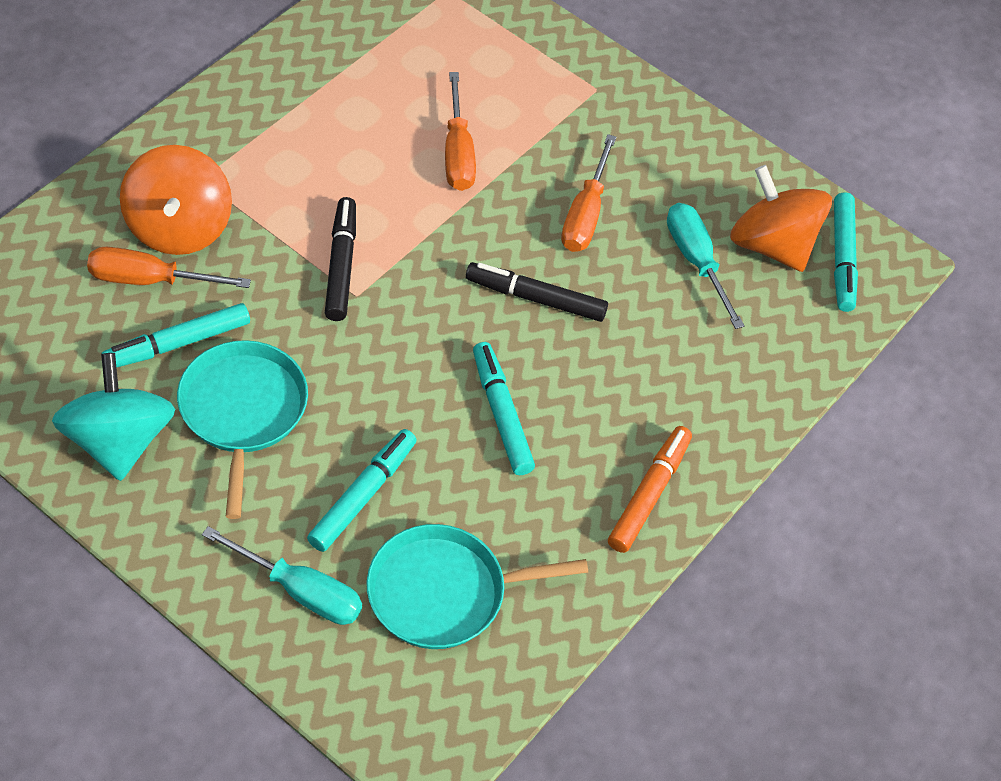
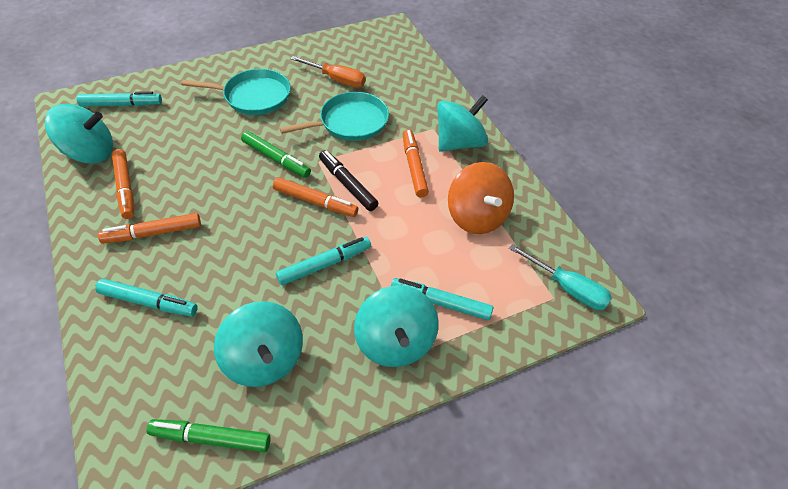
black marker: 2 -> 1
green marker: 0 -> 2
orange marker: 1 -> 4
orange screwdriver: 3 -> 1
orange spinning top: 2 -> 1
turquoise screwdriver: 2 -> 1
turquoise spinning top: 1 -> 4

